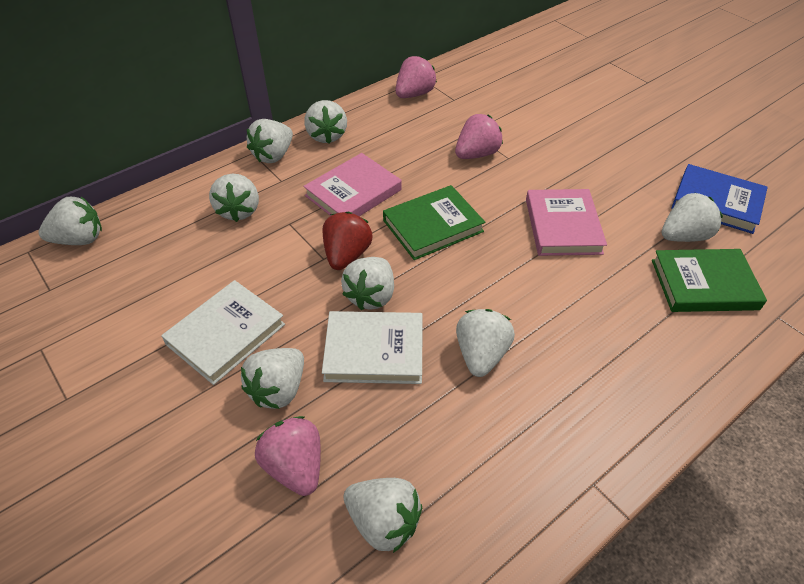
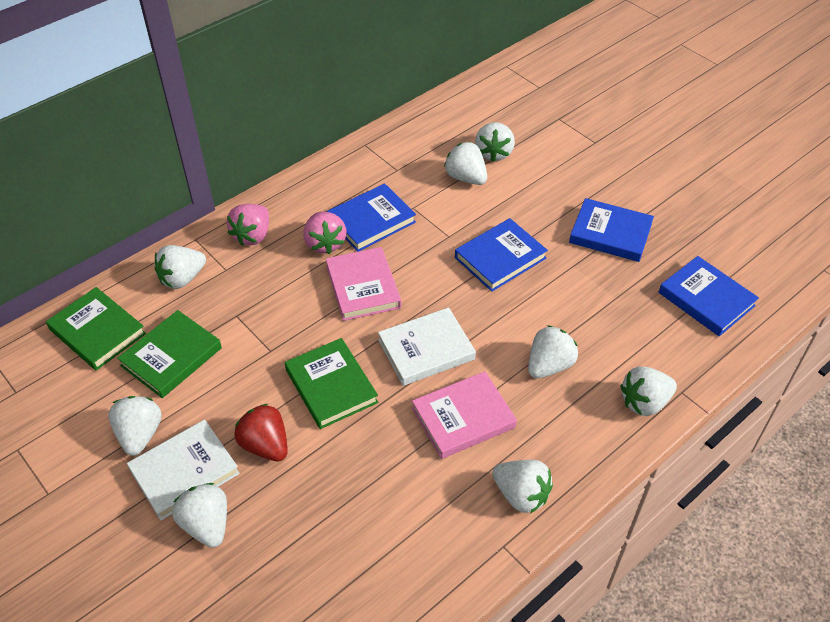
blue book: 1 -> 4
green book: 2 -> 3
pink strawberry: 3 -> 2
white strawberry: 9 -> 8

